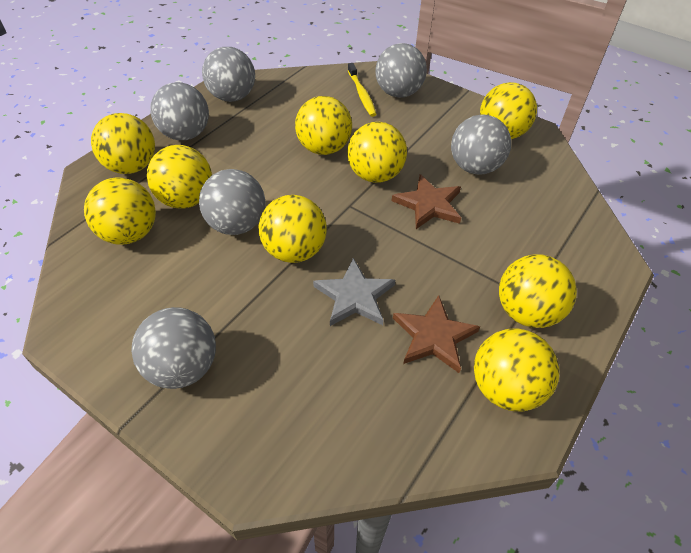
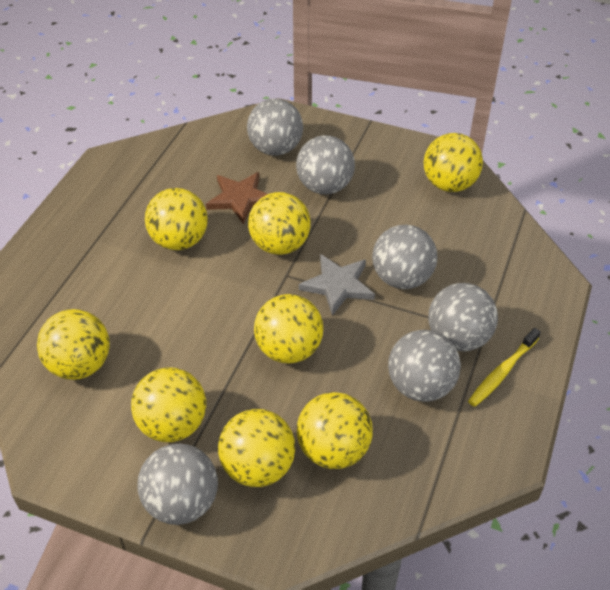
brown star: 2 -> 1
yellow ball: 9 -> 8

